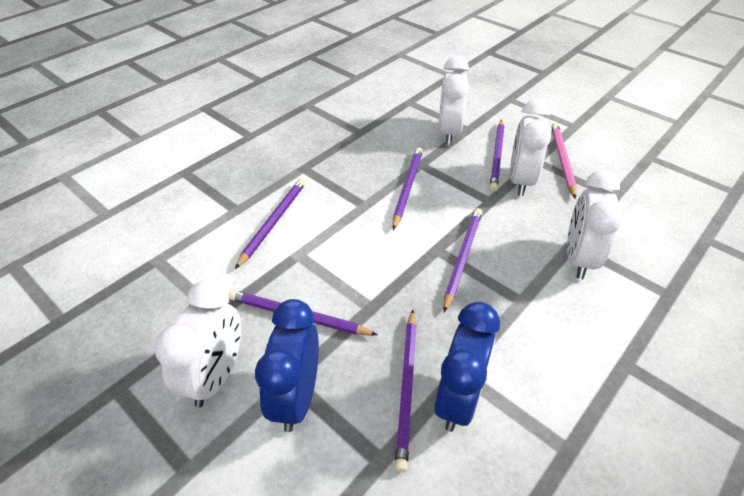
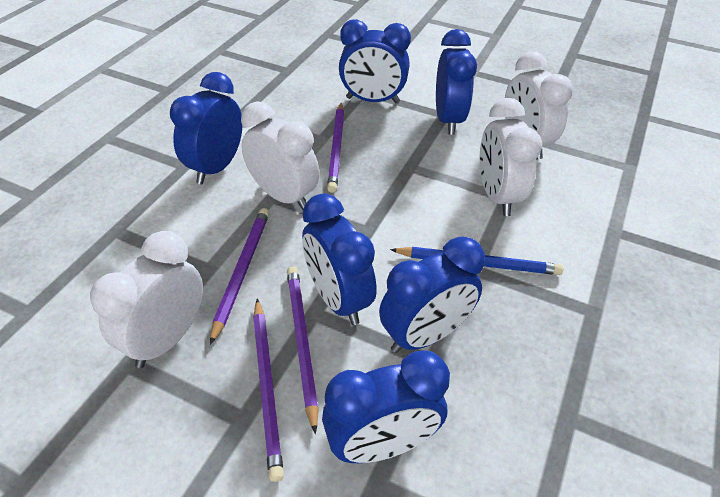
blue clock: 2 -> 6
blue pencil: 0 -> 1
pink pencil: 1 -> 0
purple pencil: 6 -> 4

